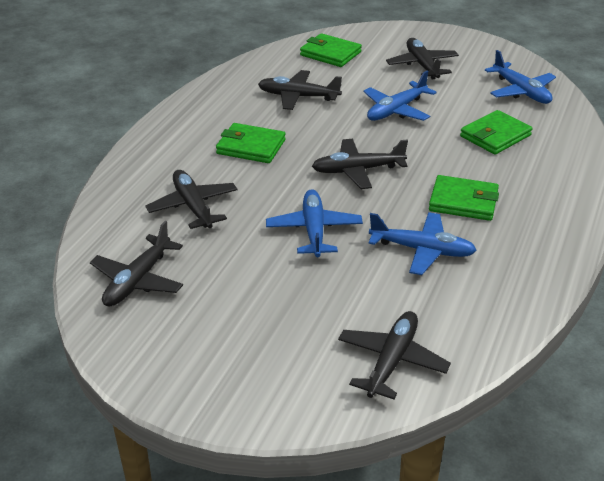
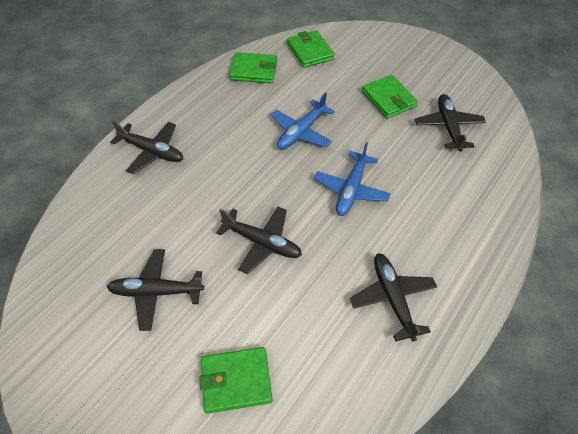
black plane: 6 -> 5
blue plane: 4 -> 2

